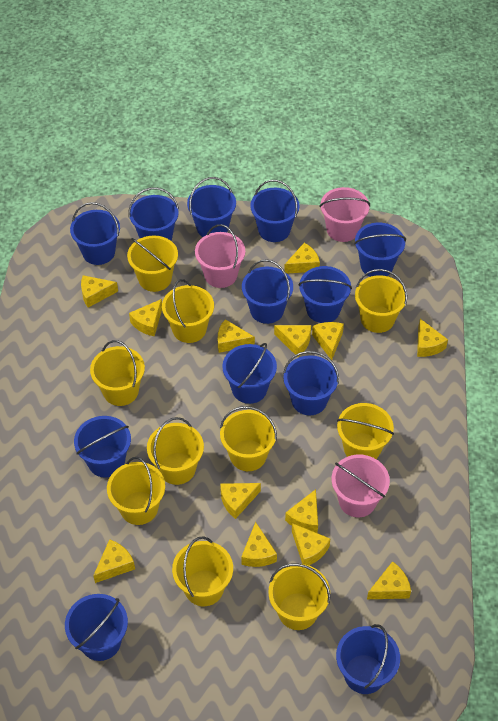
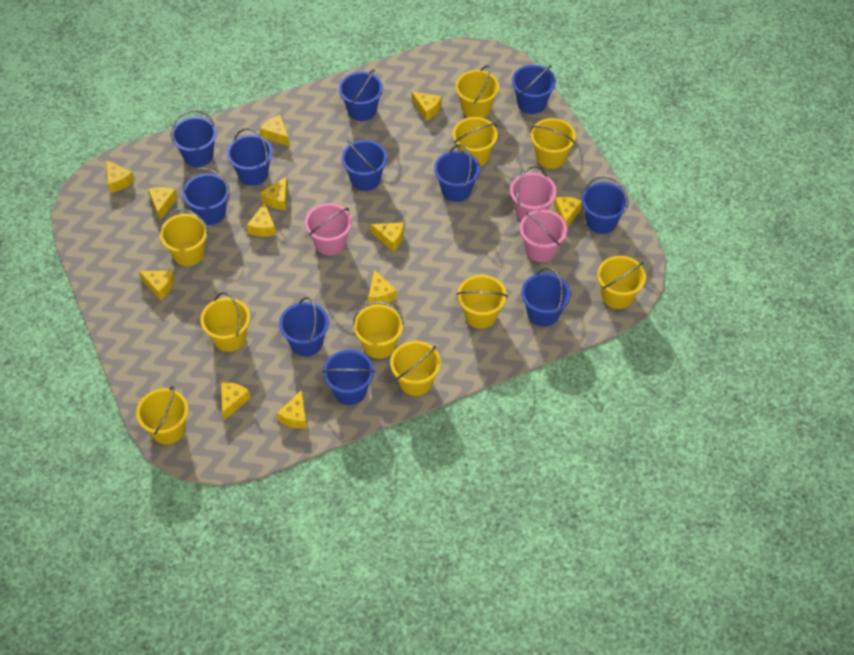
blue bucket: 12 -> 11
yellow cheese: 13 -> 12

